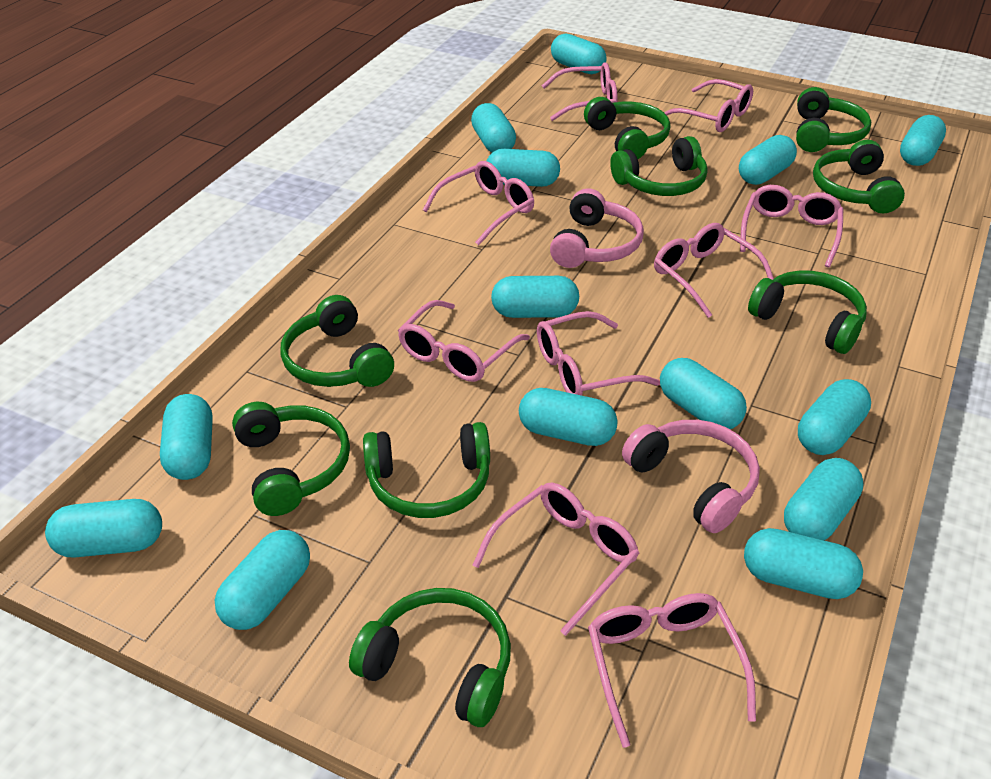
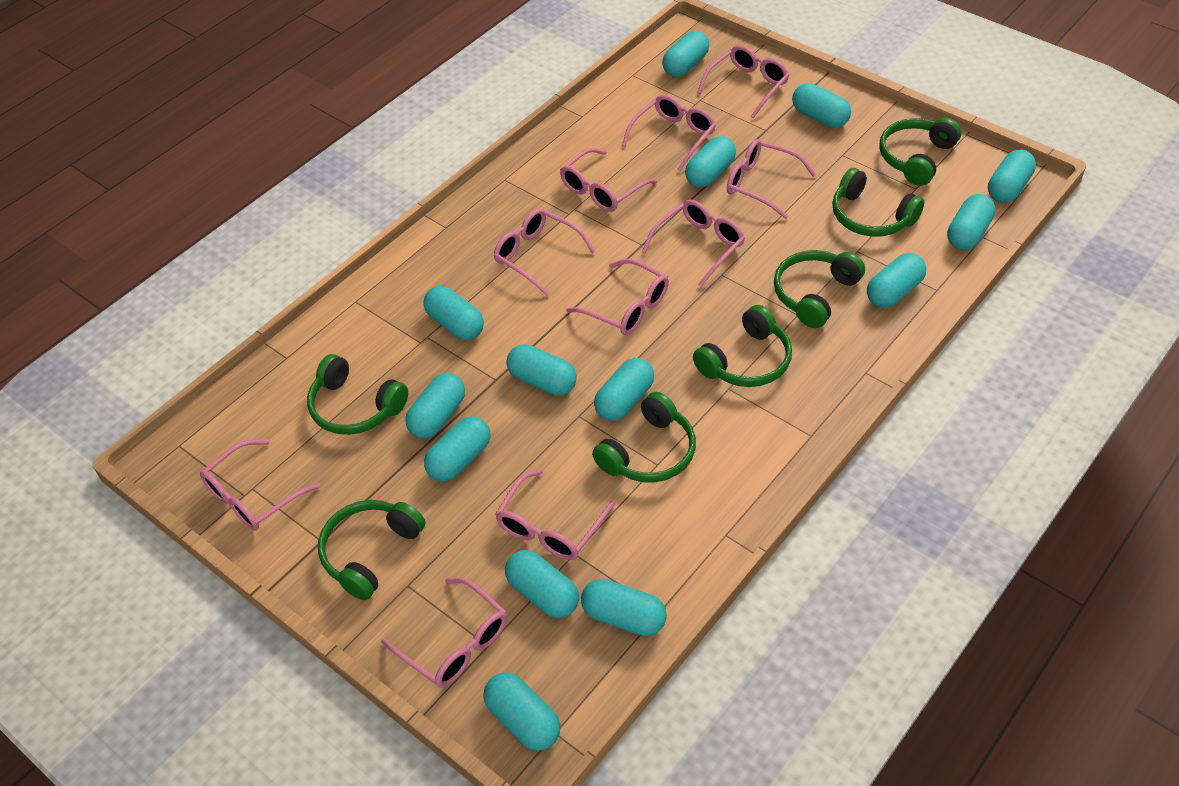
green headphones: 9 -> 7
pink glasses: 9 -> 10
pink headphones: 2 -> 0

